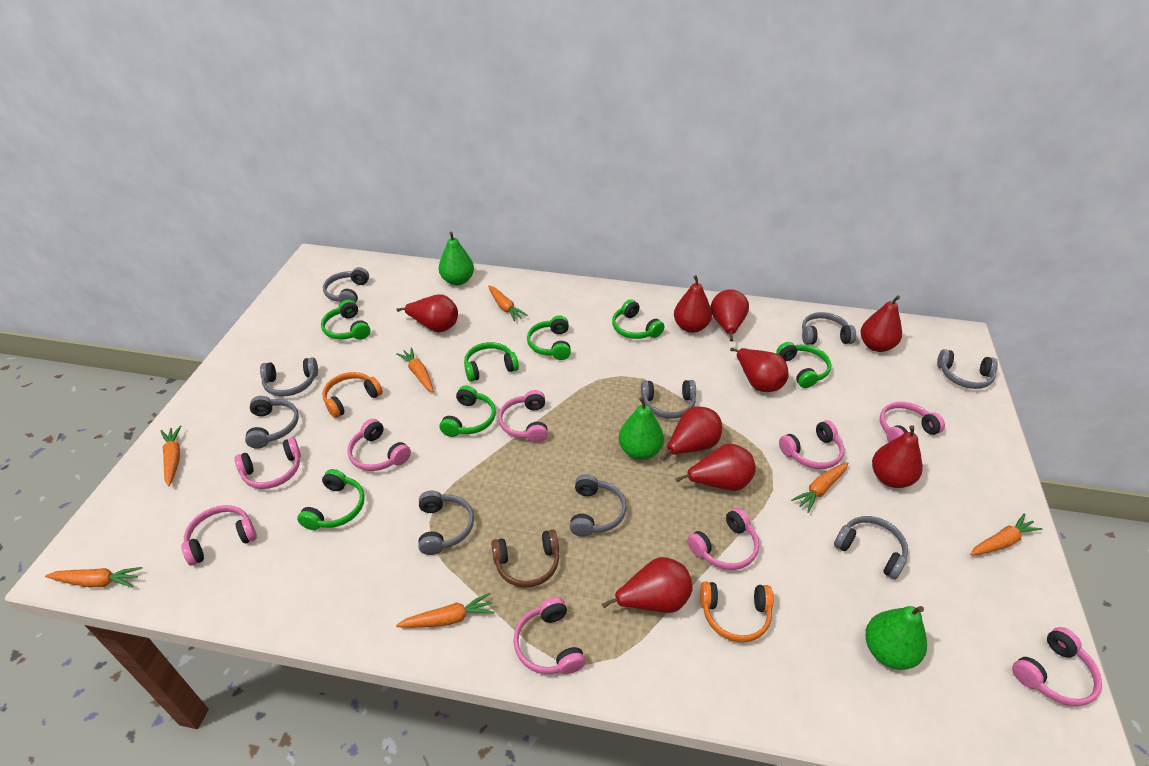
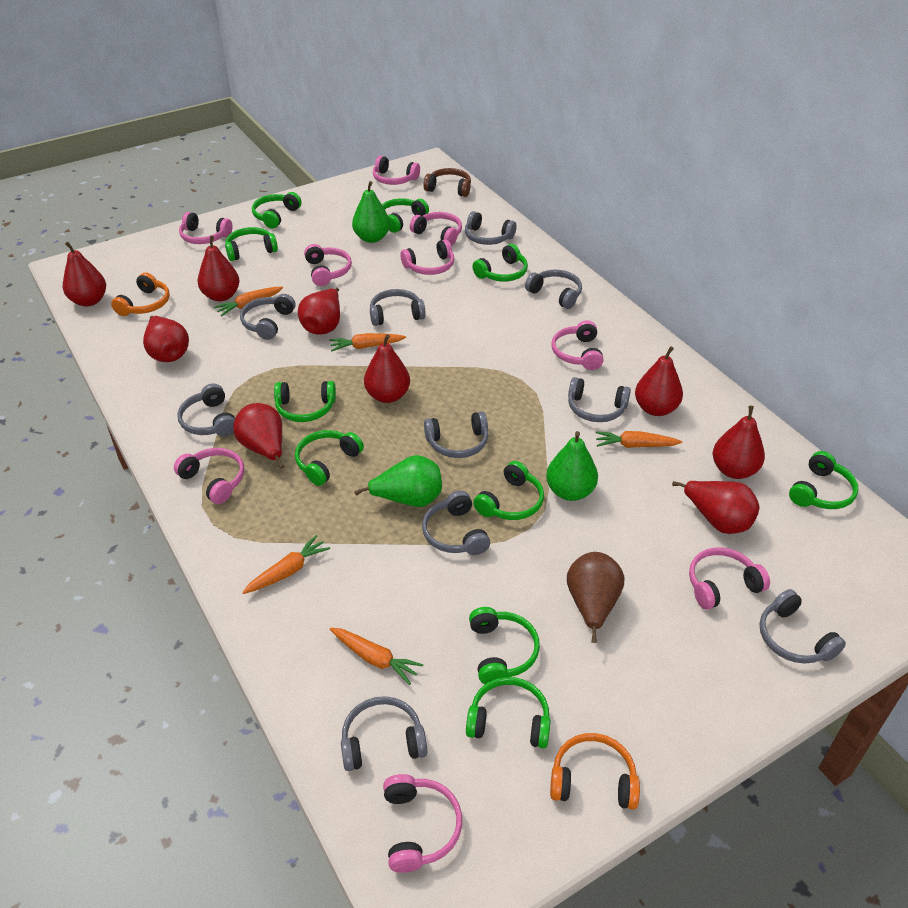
brown pear: 0 -> 1
green headphones: 7 -> 10
grey headphones: 9 -> 10
orange carrot: 7 -> 5

